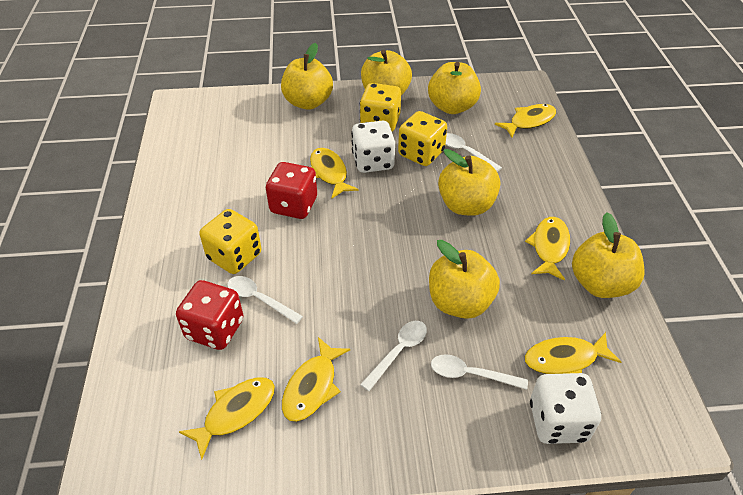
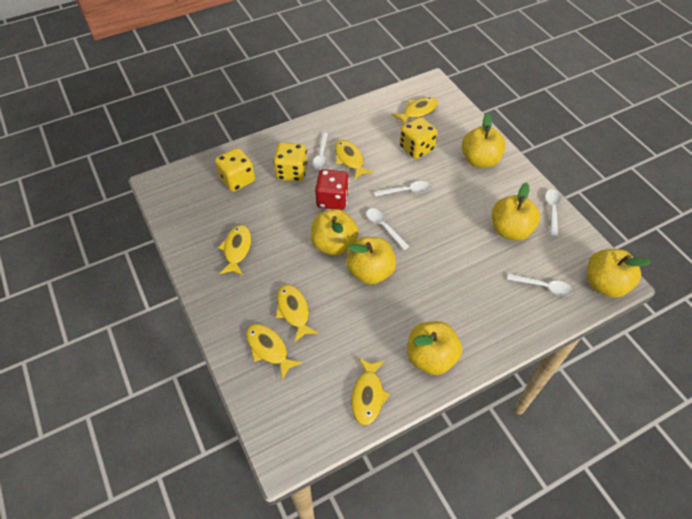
red dice: 2 -> 1
white dice: 2 -> 0
white spoon: 4 -> 5

